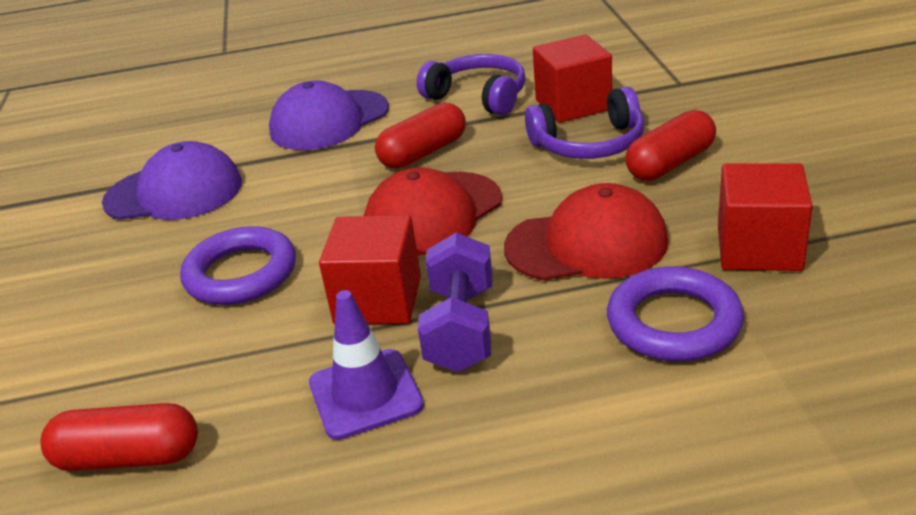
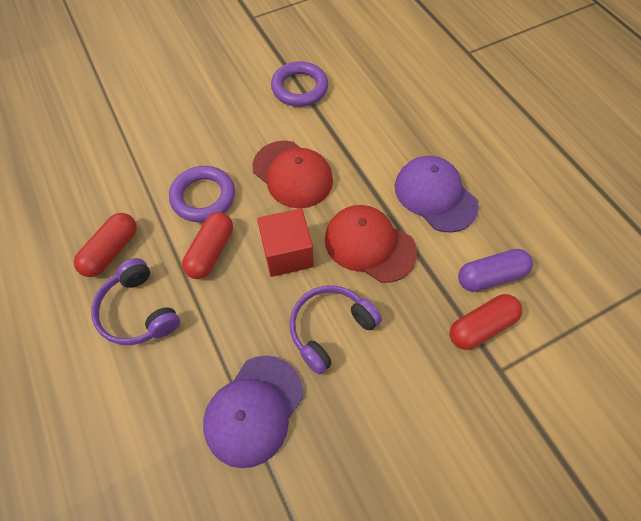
purple capsule: 0 -> 1
purple dumbbell: 1 -> 0
purple traffic cone: 1 -> 0
red cube: 3 -> 1

